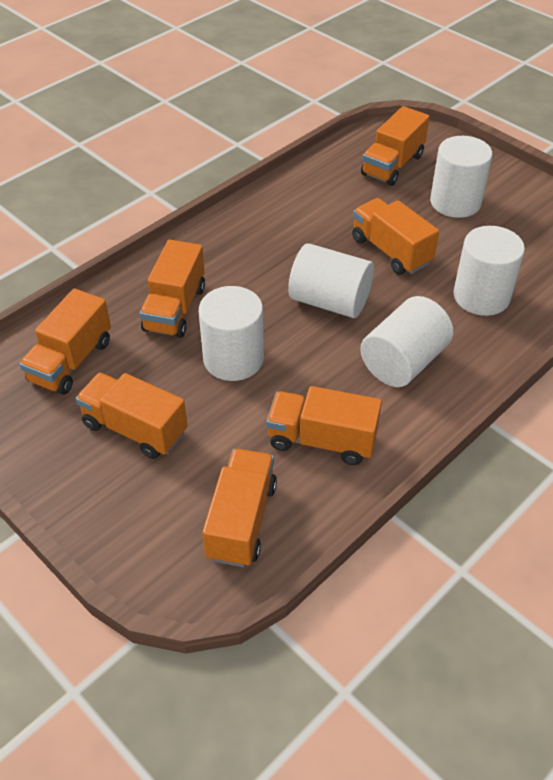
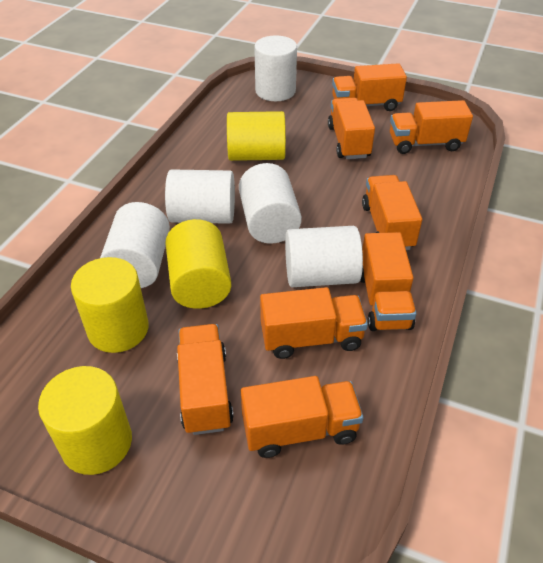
orange truck: 7 -> 8
yellow cylinder: 0 -> 4

